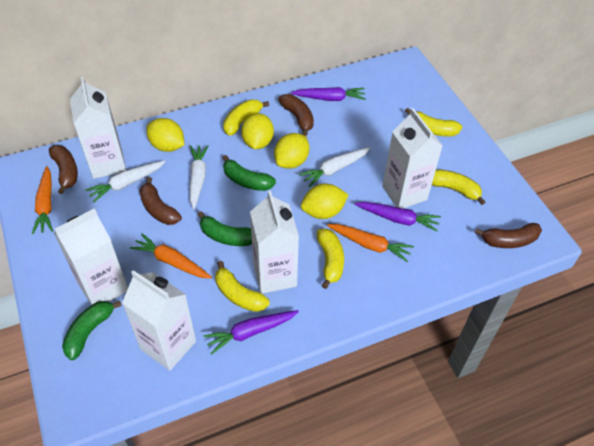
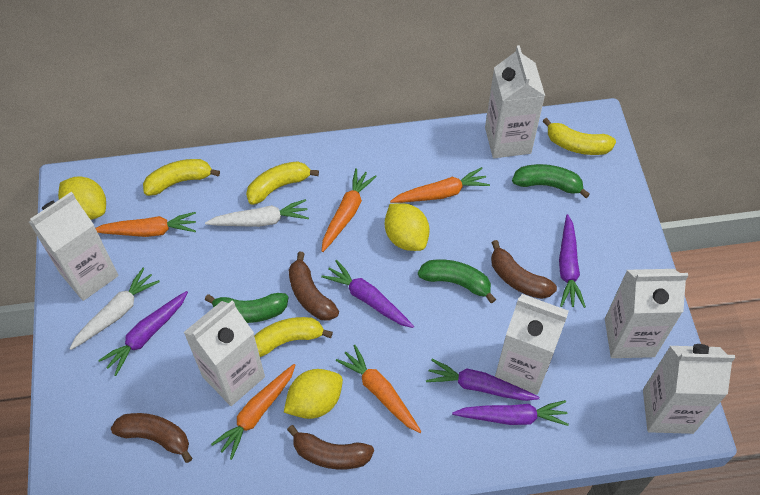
orange carrot: 3 -> 5
purple carrot: 3 -> 5
white carrot: 3 -> 2
white carton: 5 -> 6
yellow banana: 5 -> 4
yellow lemon: 4 -> 3

